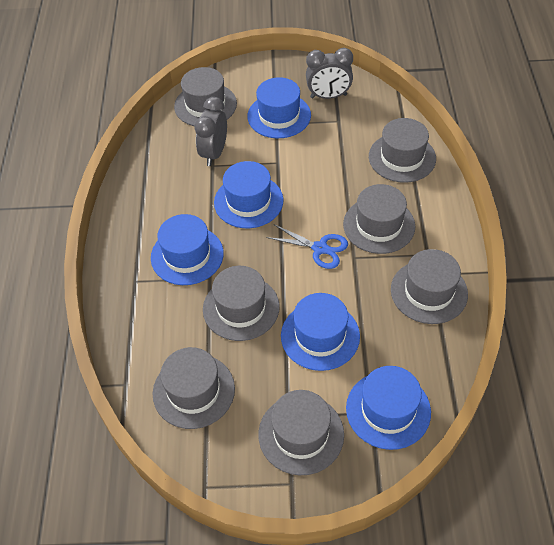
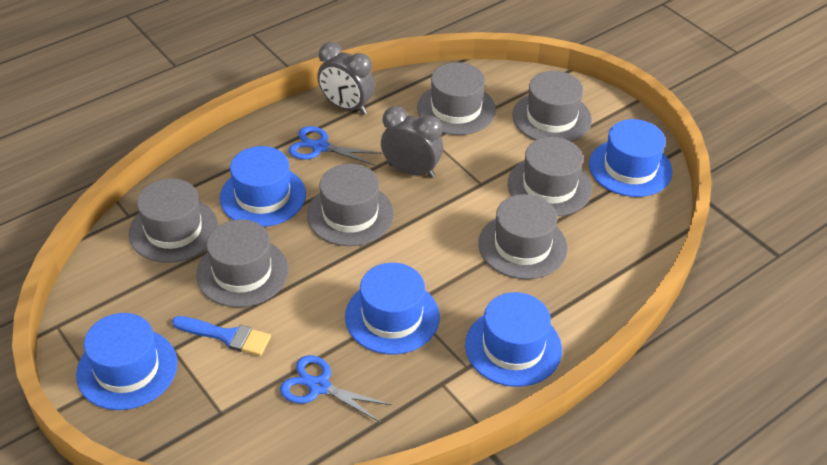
blue brush: 0 -> 1
blue scissors: 1 -> 2

